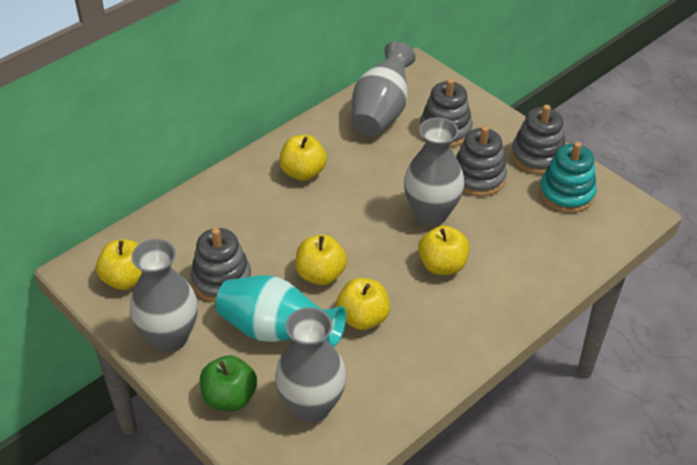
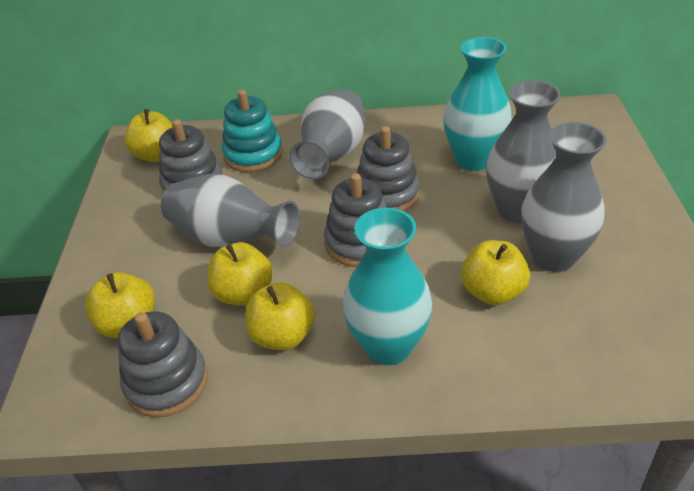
green apple: 1 -> 0
turquoise vase: 1 -> 2

